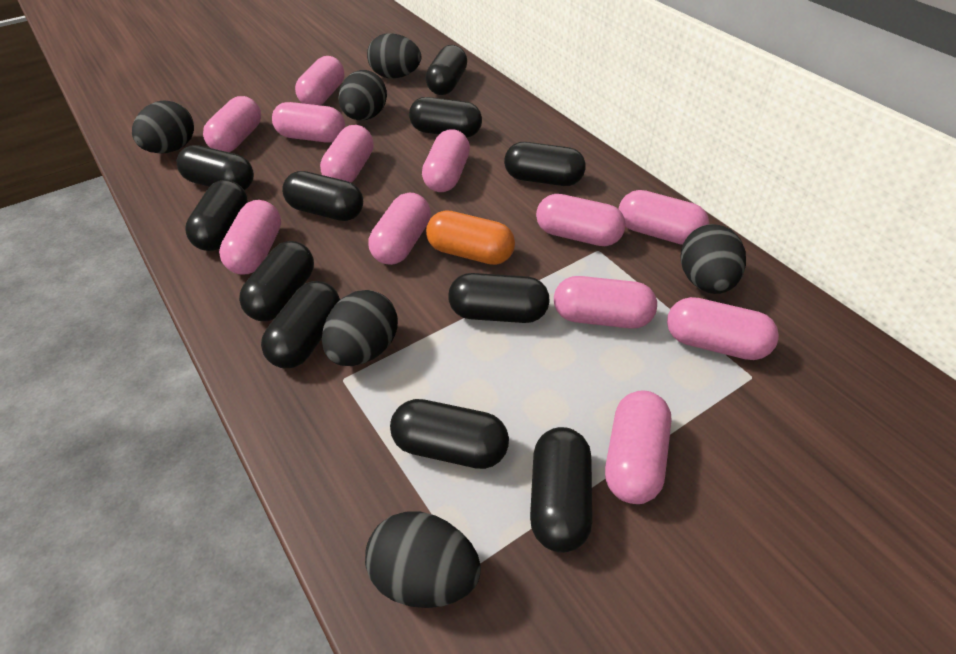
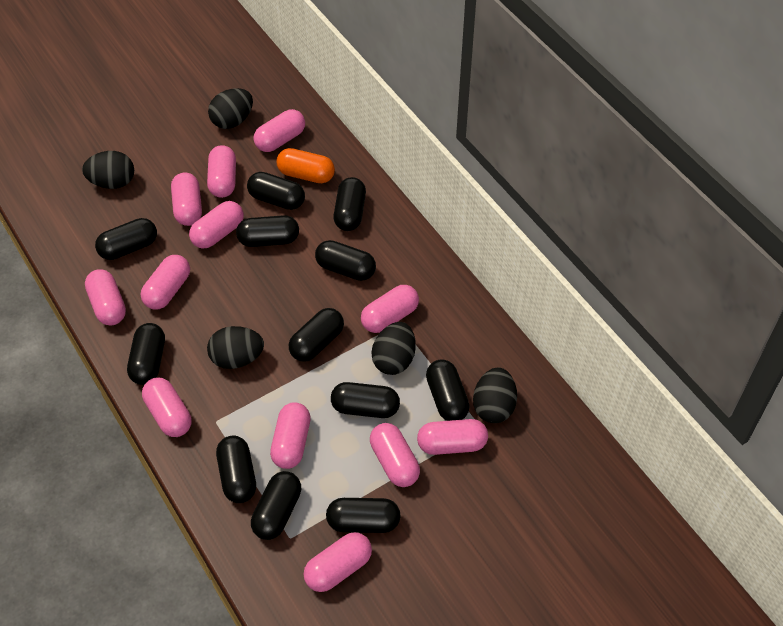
black capsule: 11 -> 12
black egg: 6 -> 5

